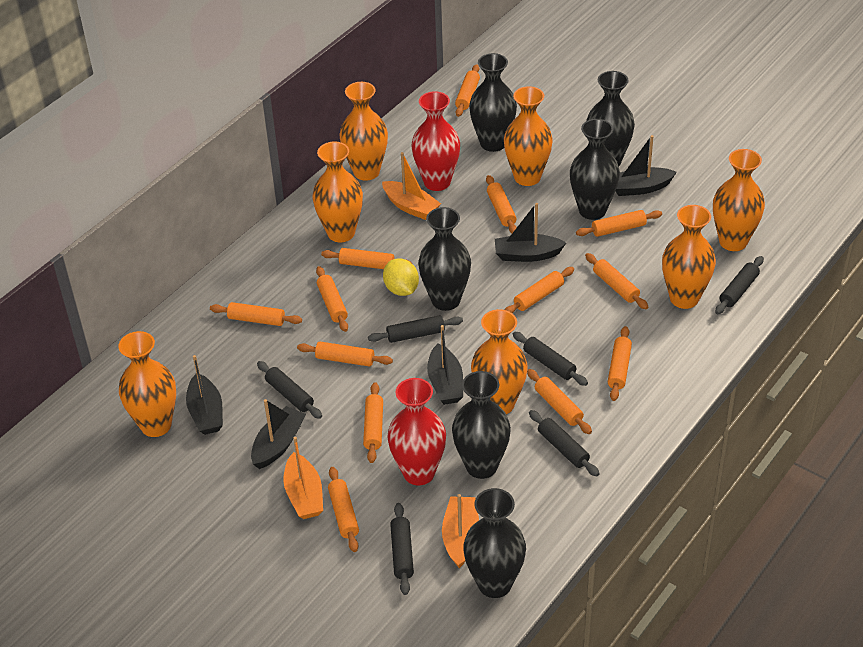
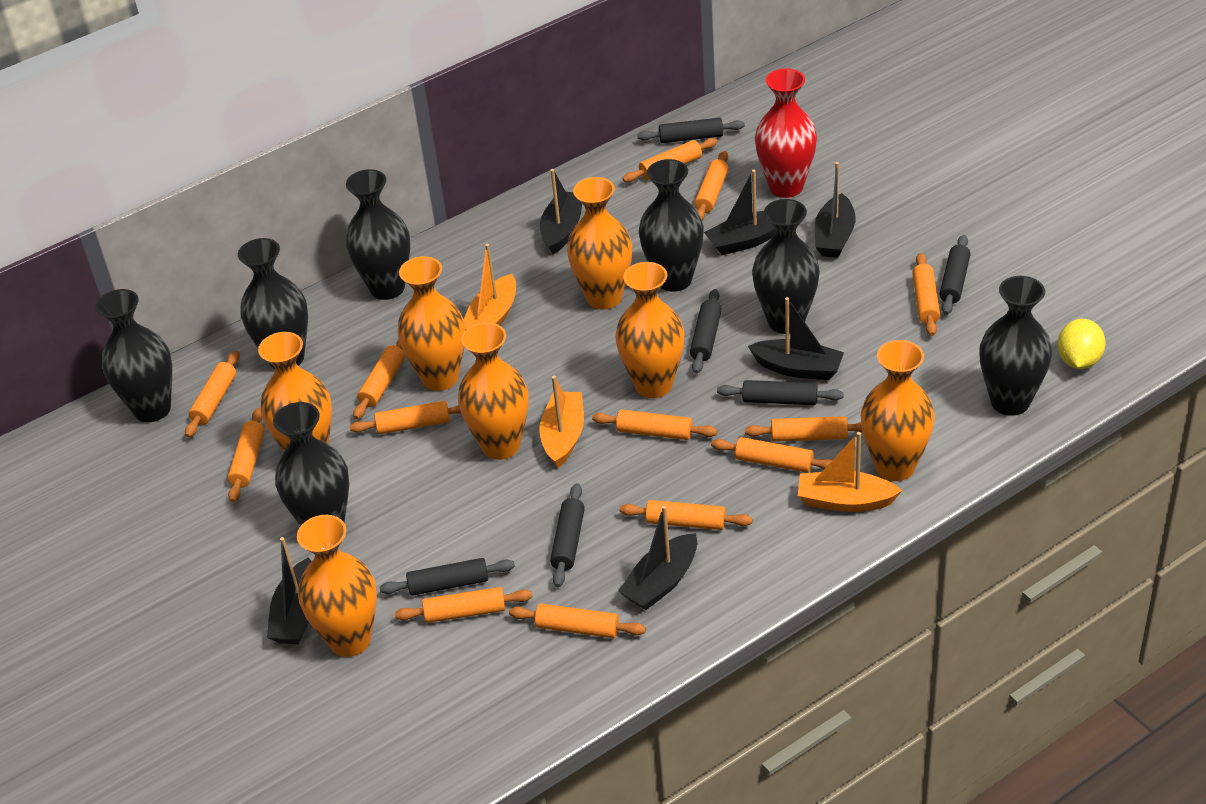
black boat: 5 -> 6
black vase: 6 -> 7
red vase: 2 -> 1

